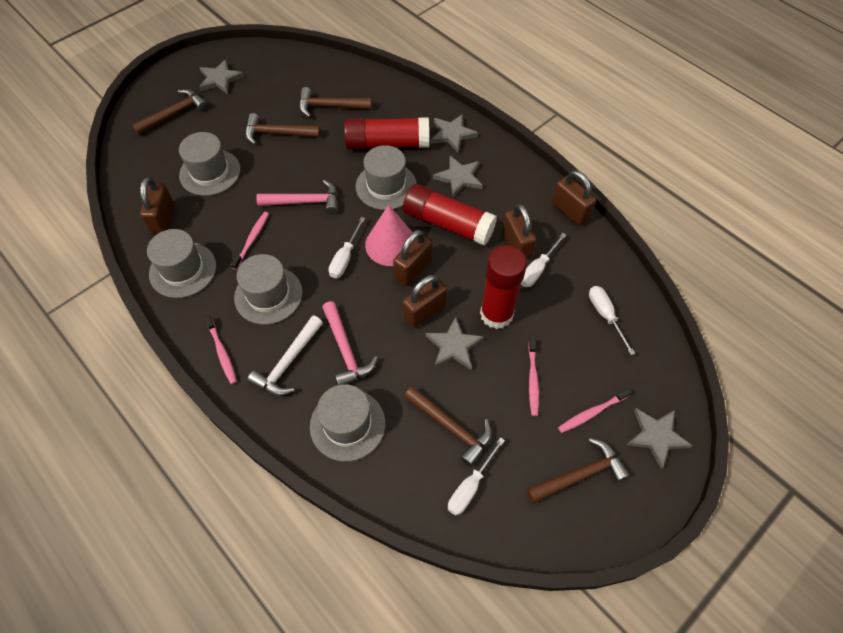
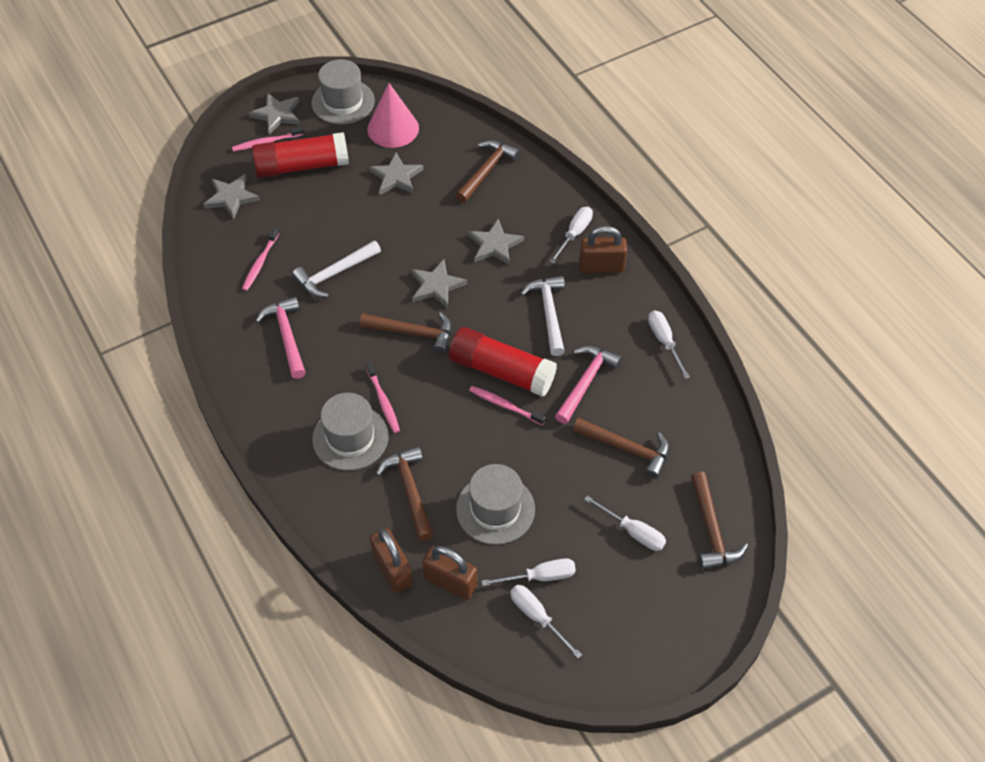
brown padlock: 5 -> 3
grey hat: 5 -> 3
red glue stick: 3 -> 2
white hammer: 1 -> 2
white screwdriver: 4 -> 5

